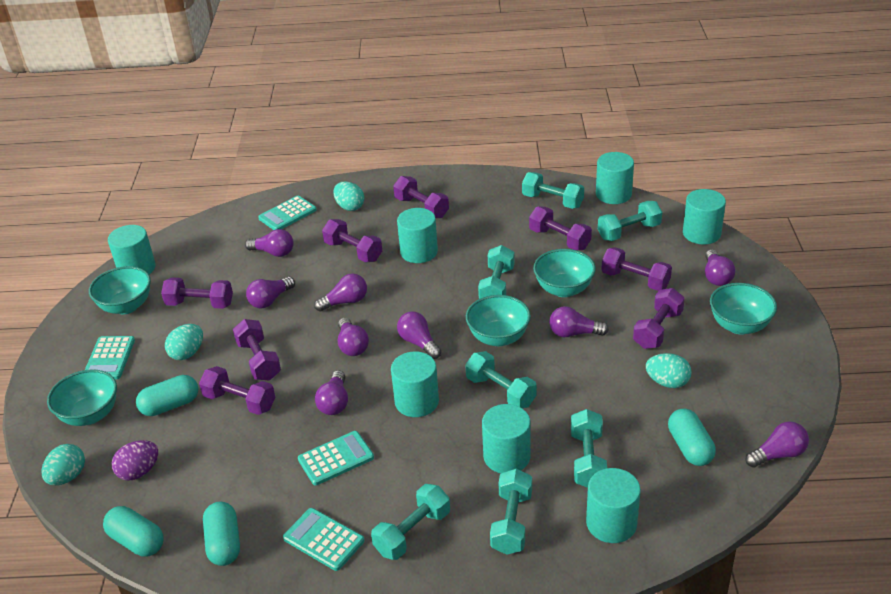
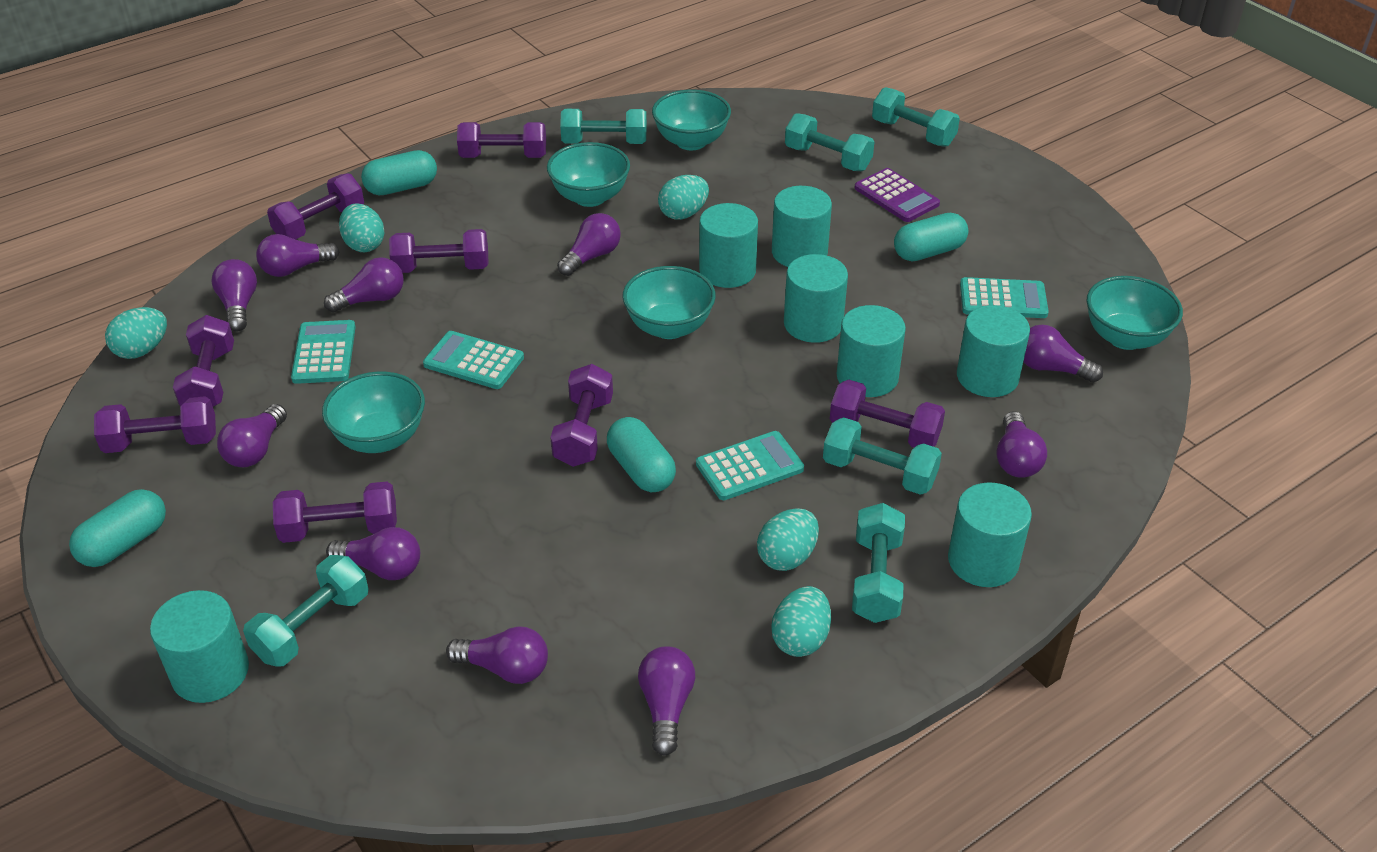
purple calculator: 0 -> 1
purple egg: 1 -> 0
purple light bulb: 9 -> 10
turquoise dumbbell: 7 -> 6
turquoise egg: 4 -> 5

